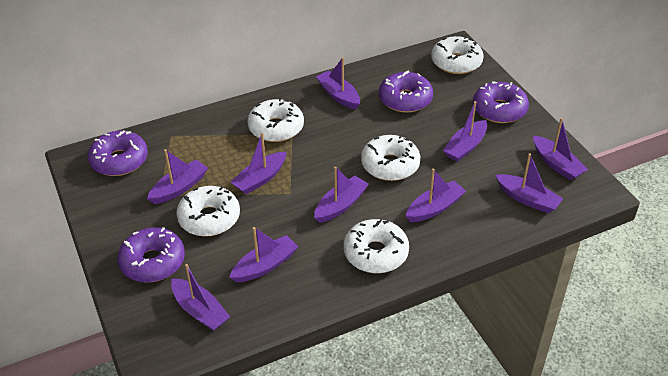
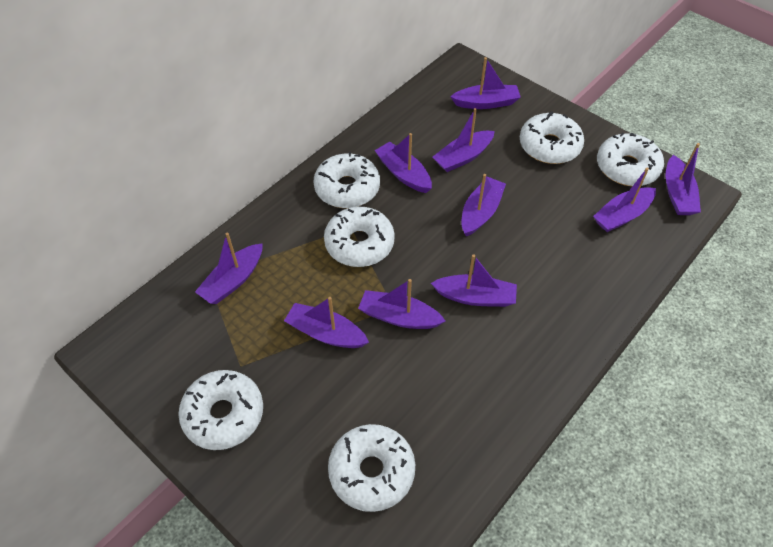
purple donut: 4 -> 0
white donut: 5 -> 6

